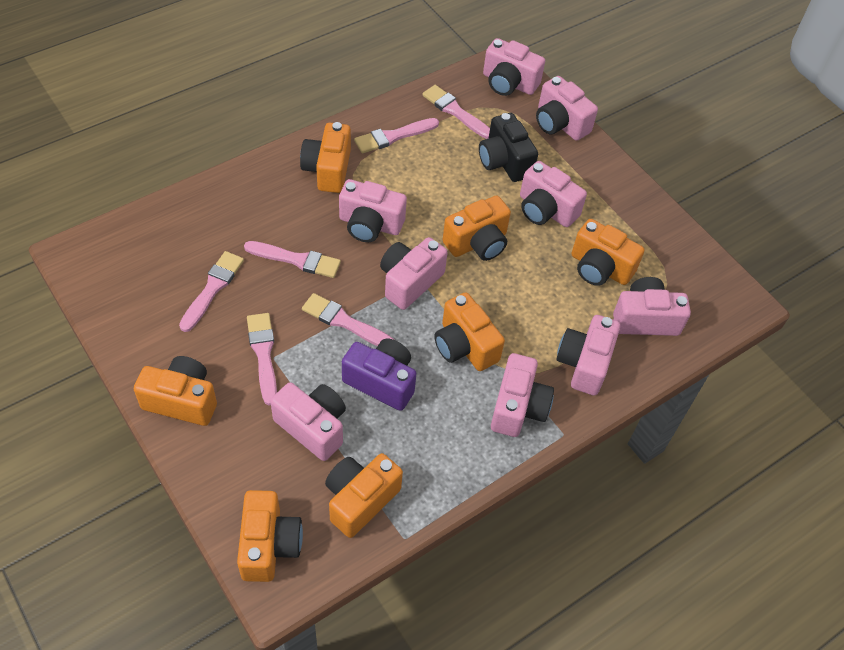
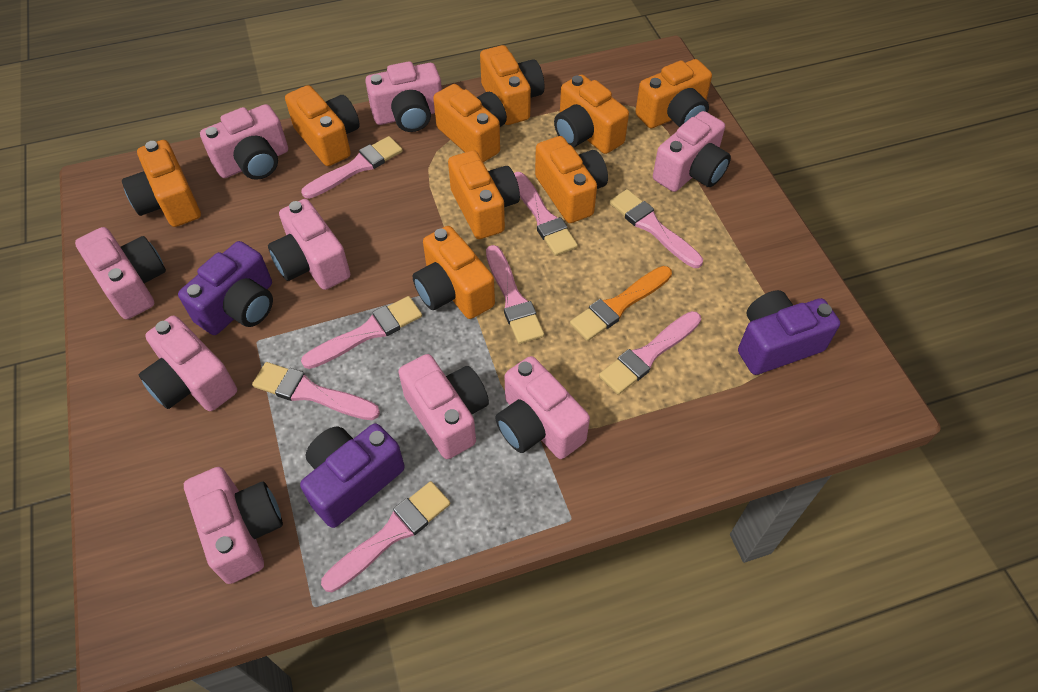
black camera: 1 -> 0
orange brush: 0 -> 1
orange camera: 7 -> 9
pink brush: 6 -> 8
purple camera: 1 -> 3

